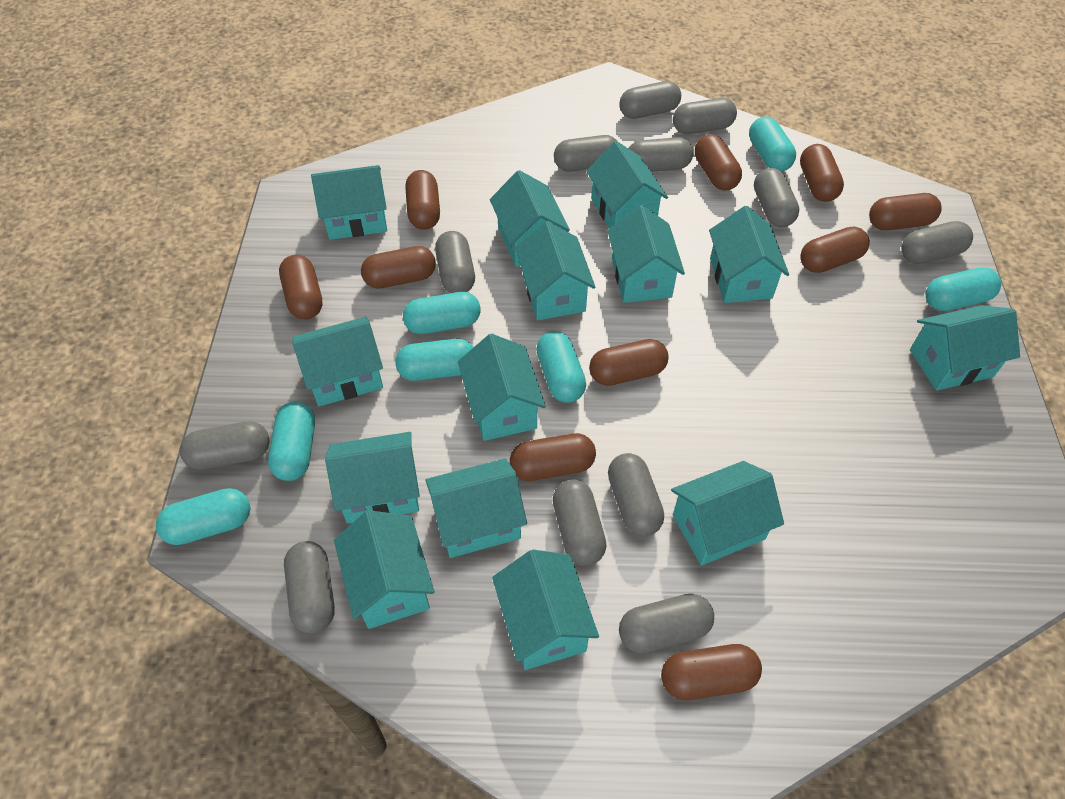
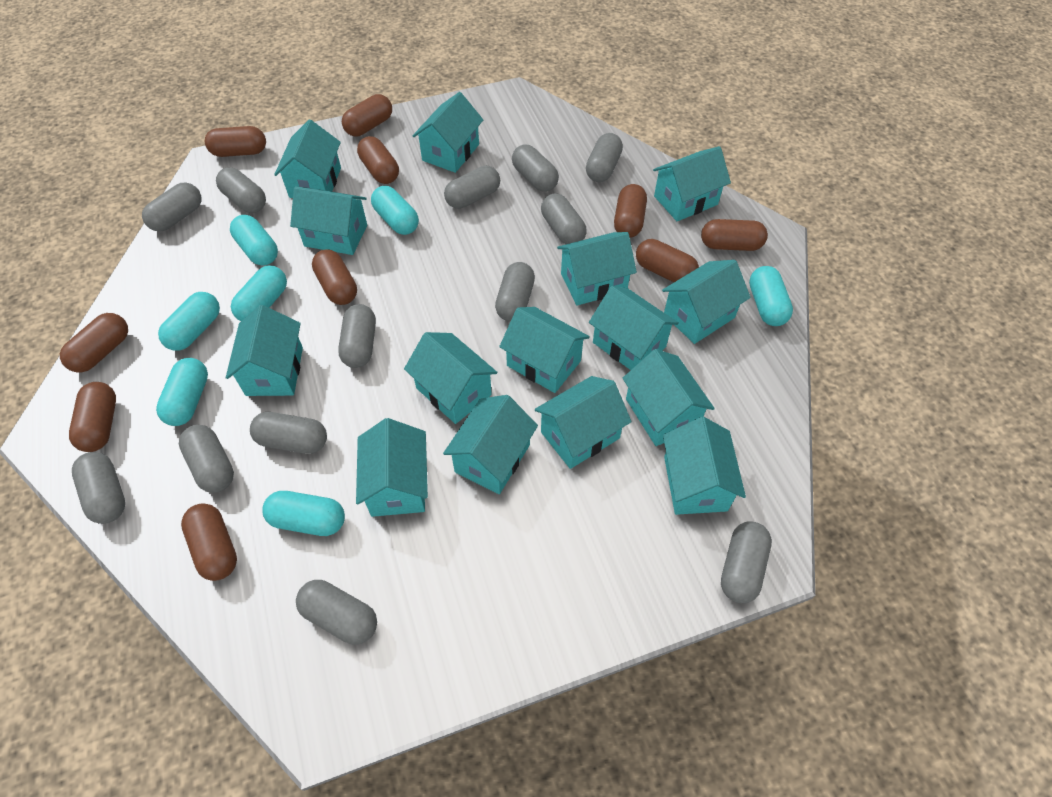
grey capsule: 12 -> 13
turquoise house: 14 -> 15

